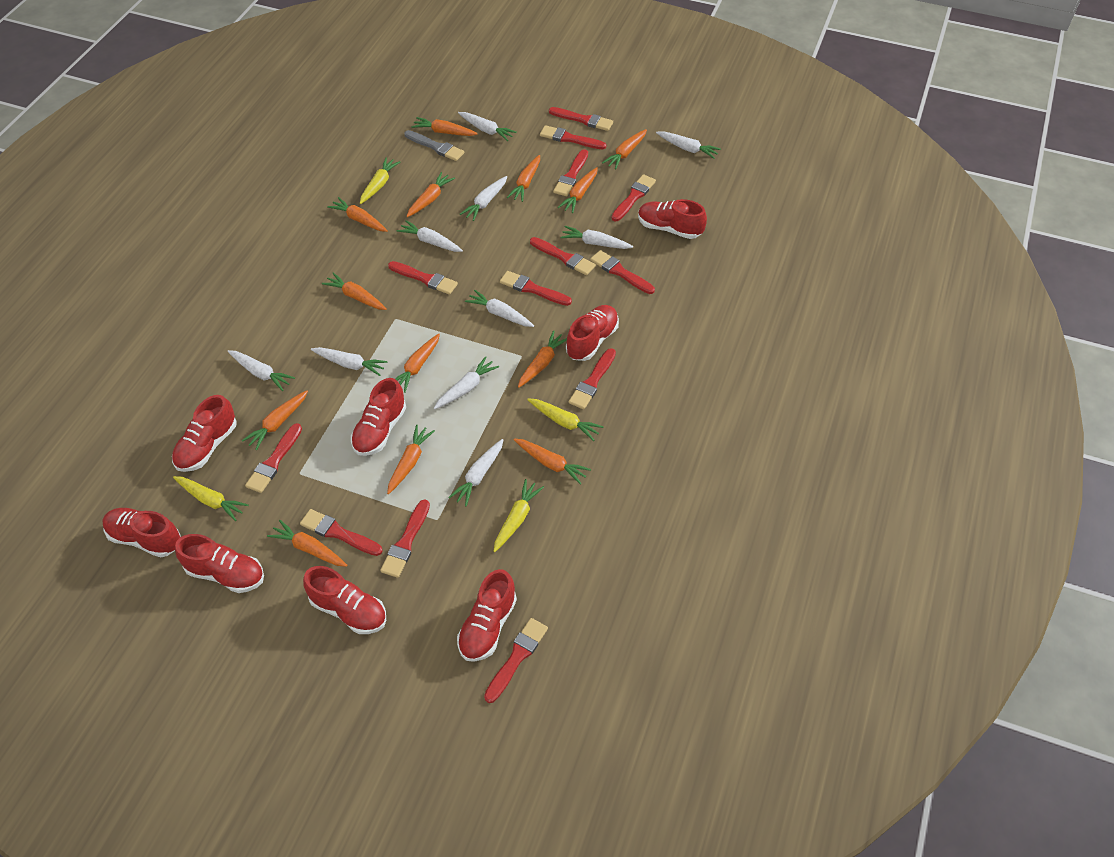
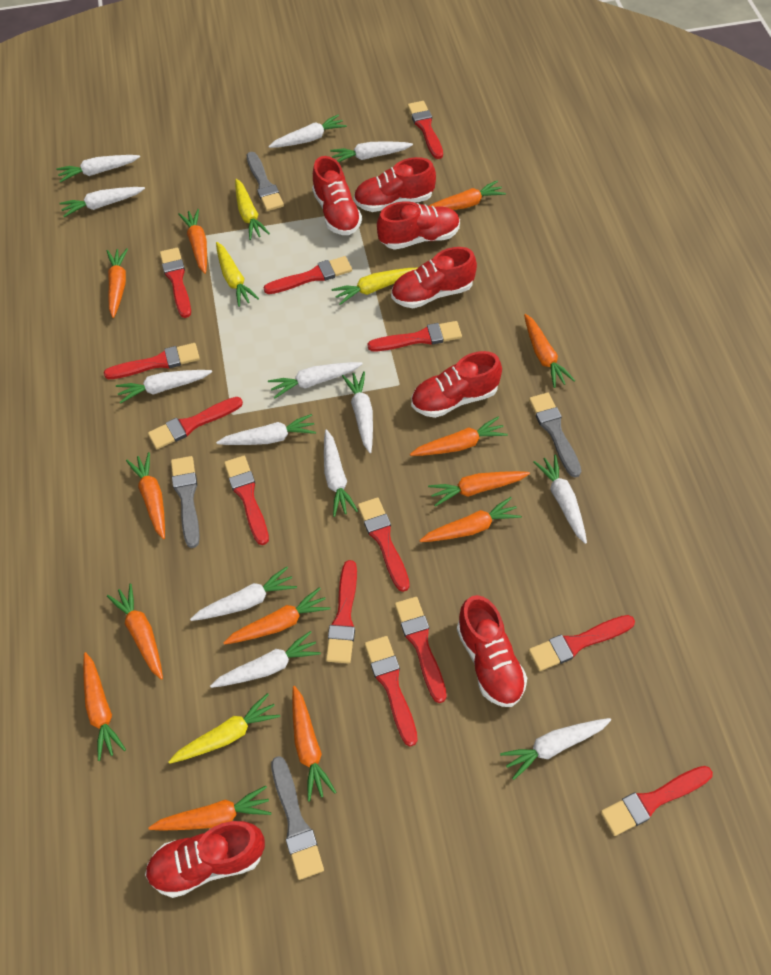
grey brush: 1 -> 4
red shoe: 8 -> 7
white carrot: 10 -> 13

